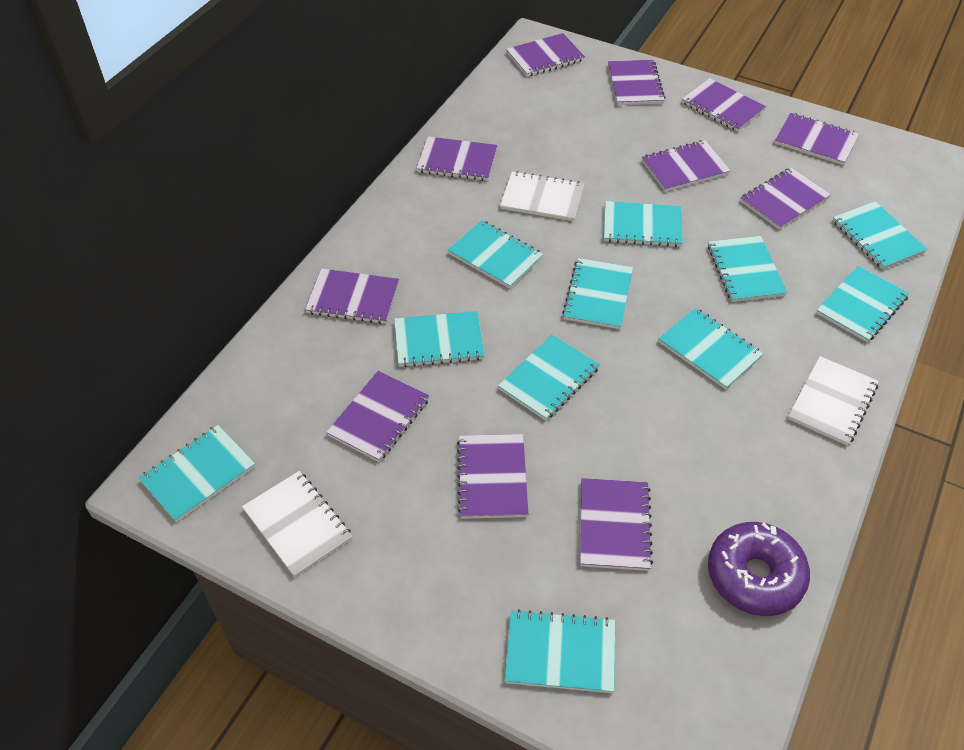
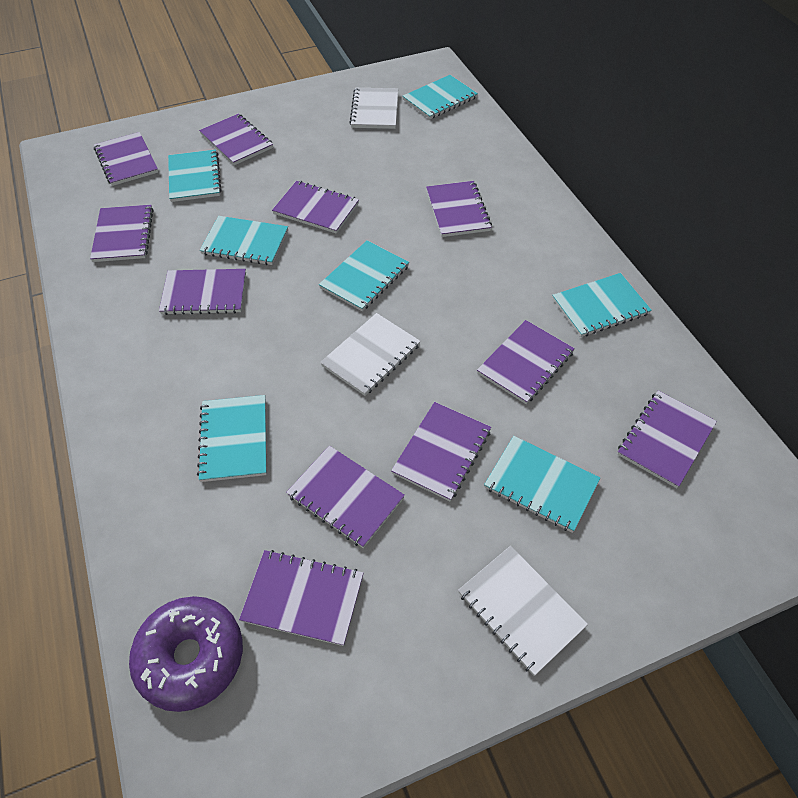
turquoise notebook: 11 -> 7

